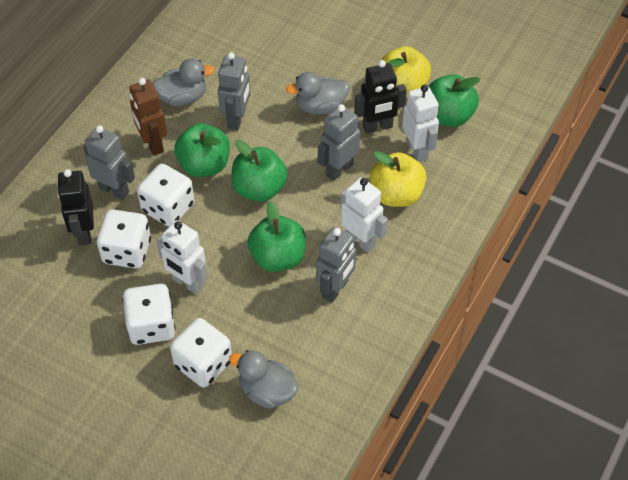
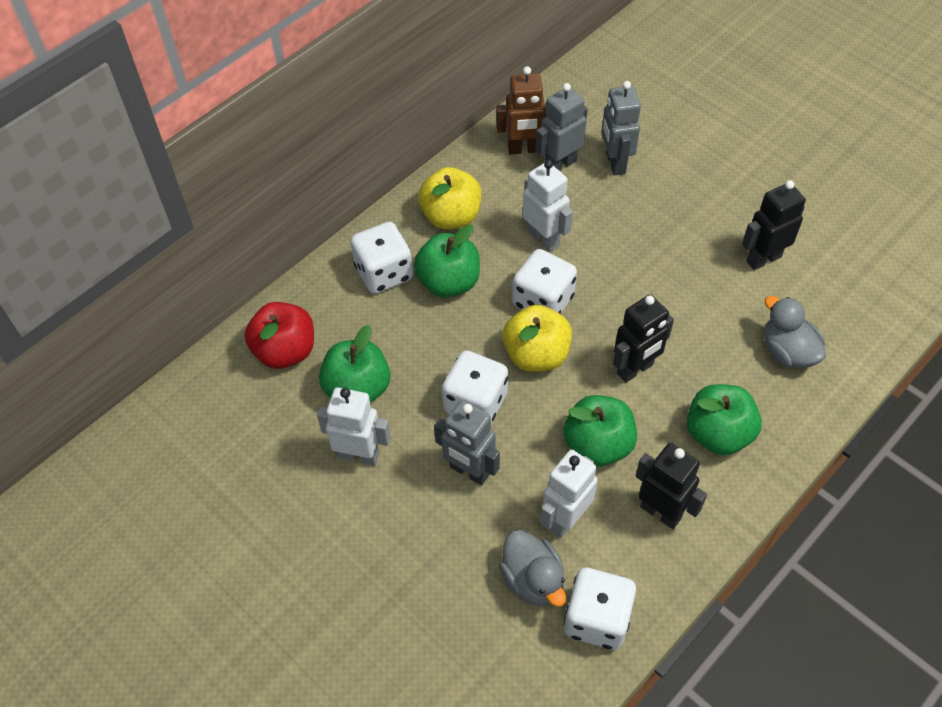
black robot: 2 -> 3
grey duck: 3 -> 2
grey robot: 4 -> 3
red apple: 0 -> 1

